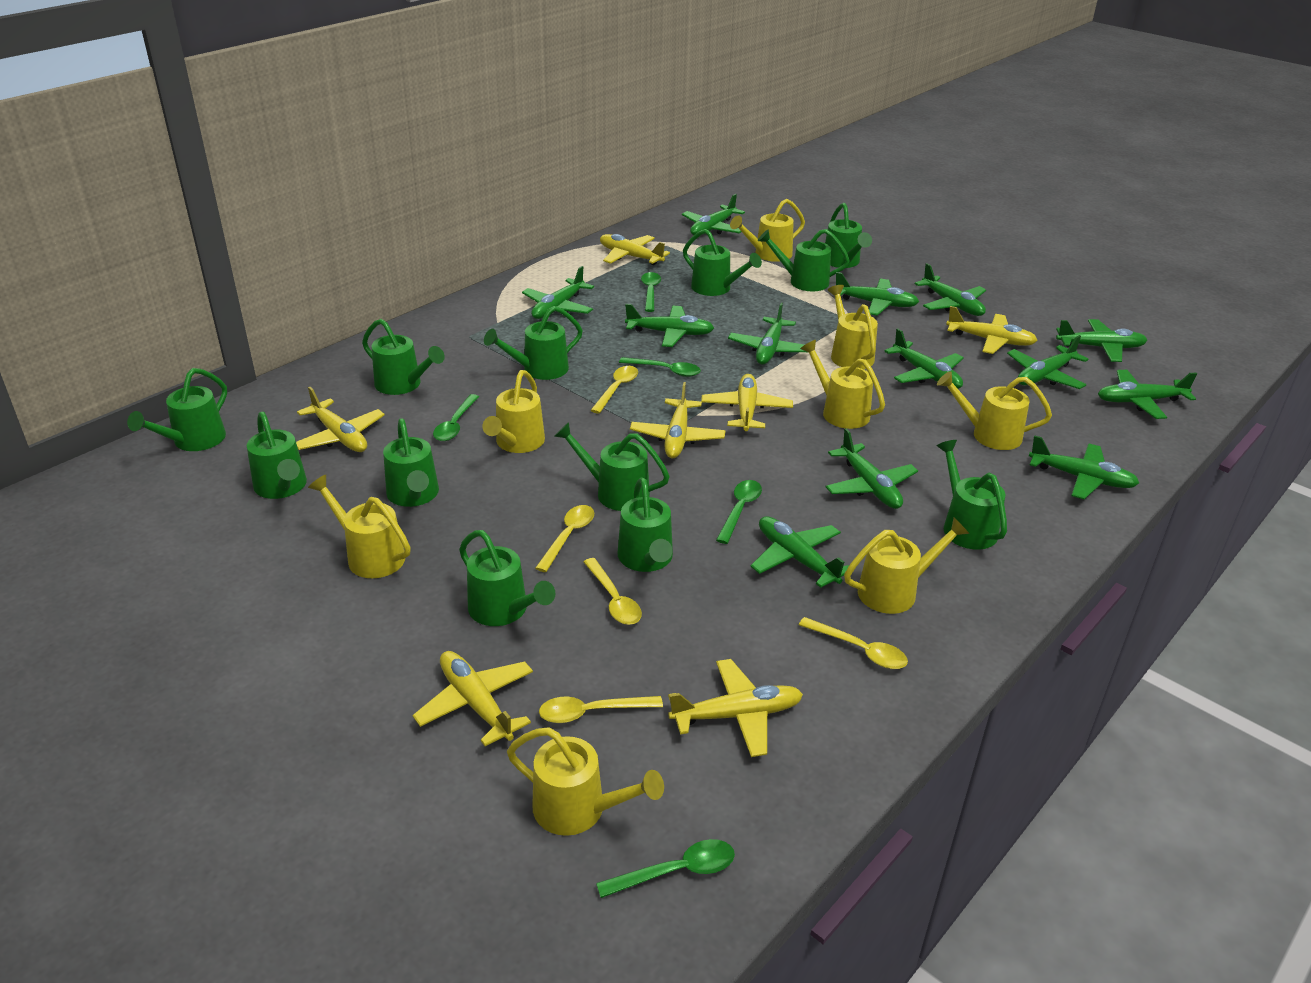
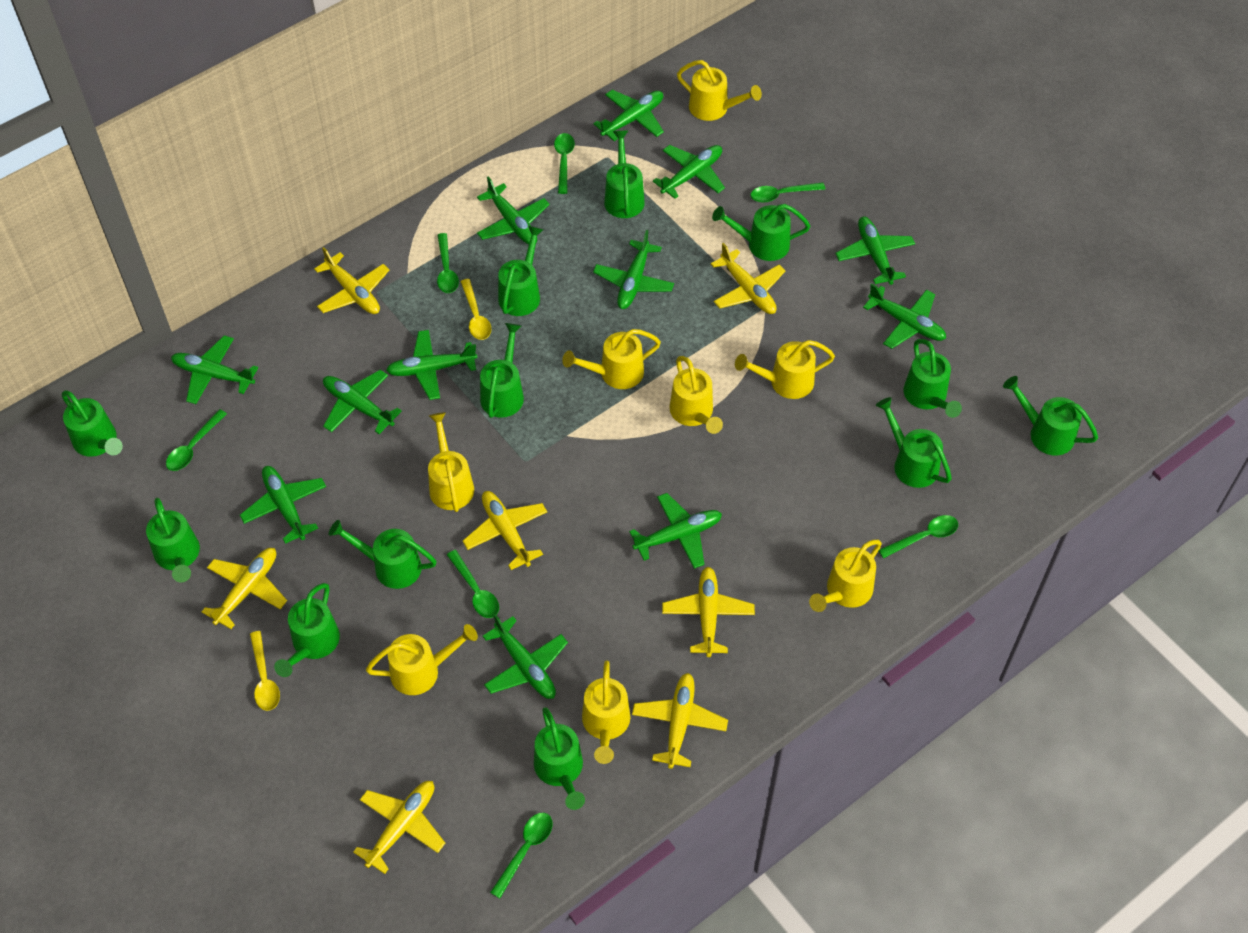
green plane: 13 -> 12
green spoon: 5 -> 7
yellow spoon: 5 -> 2

